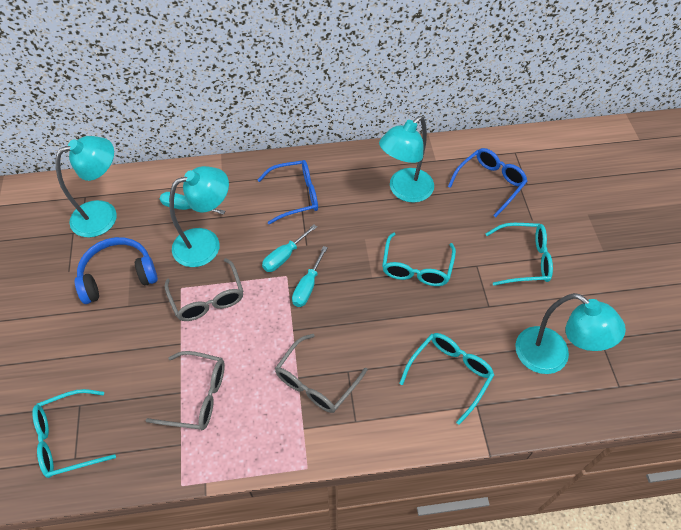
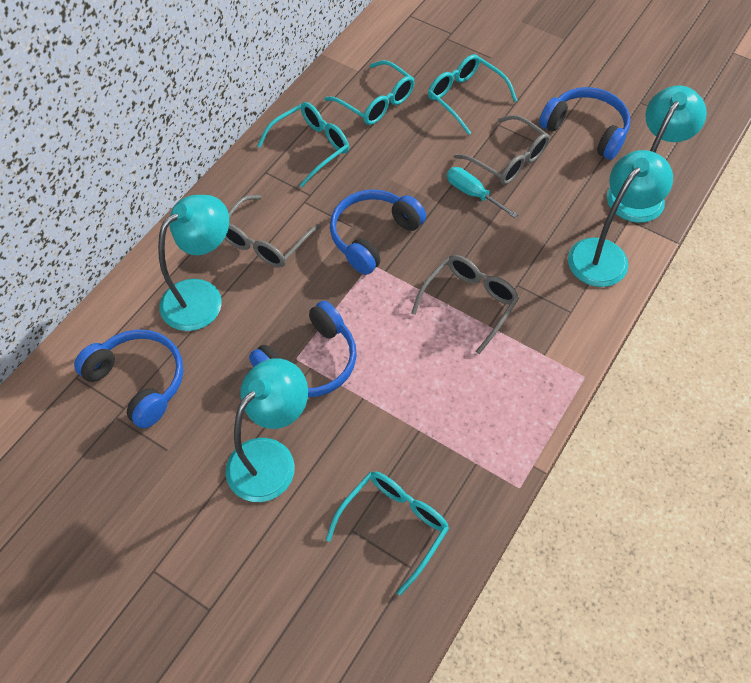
blue glasses: 2 -> 0
blue headphones: 1 -> 4
turquoise screwdriver: 3 -> 1

